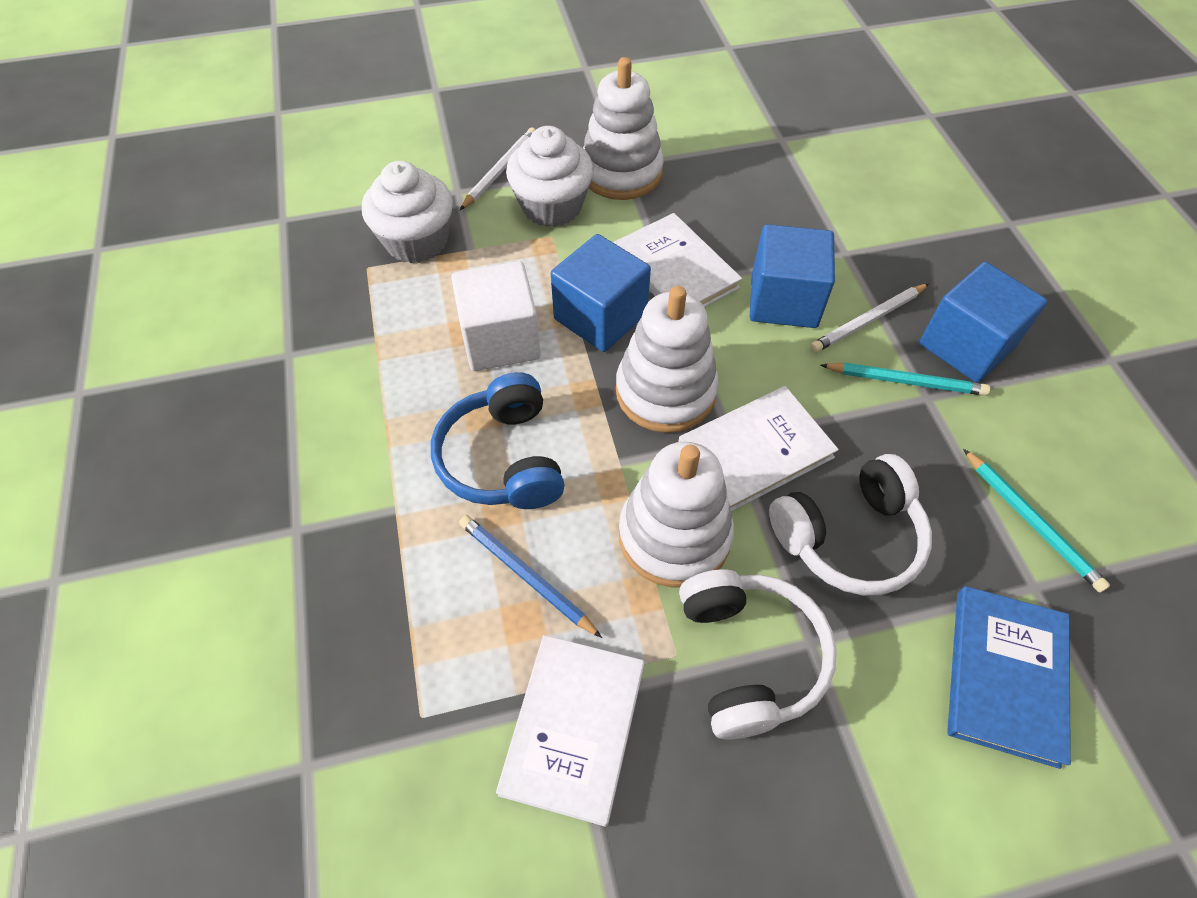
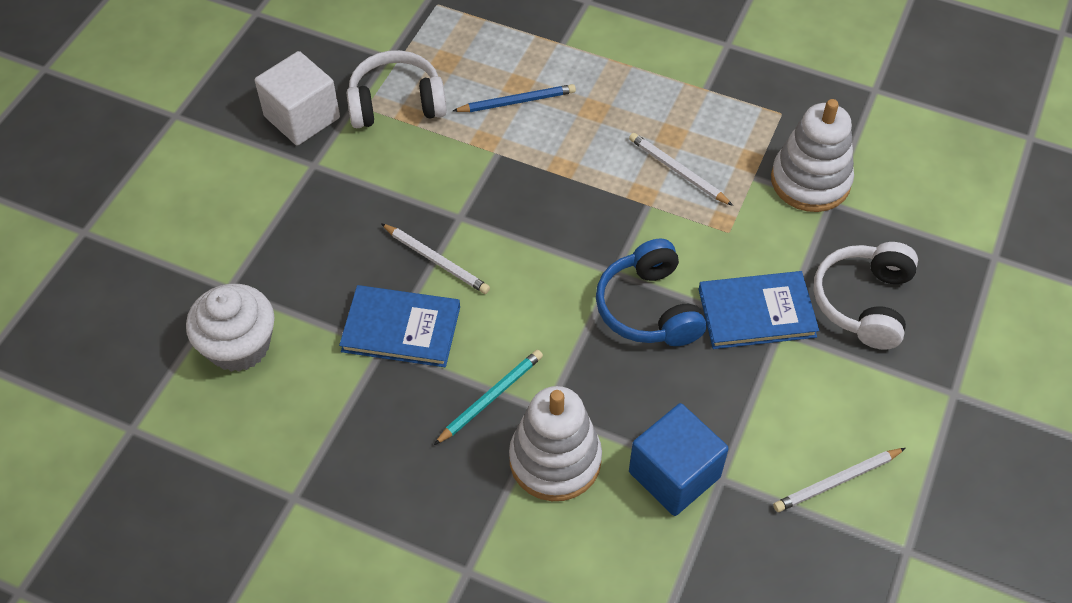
blue book: 1 -> 2
blue cube: 3 -> 1
turquoise pencil: 2 -> 1
white book: 3 -> 0
white cupcake: 2 -> 1
white pencil: 2 -> 3
white stacking toy: 3 -> 2

